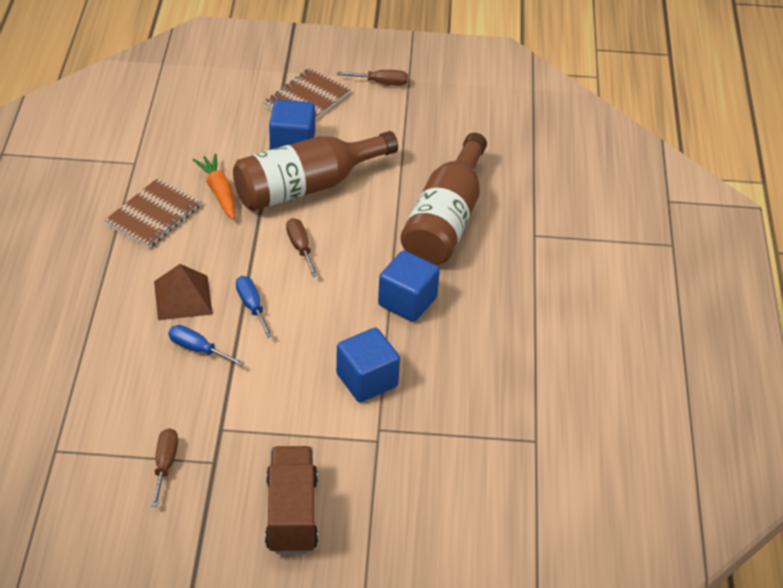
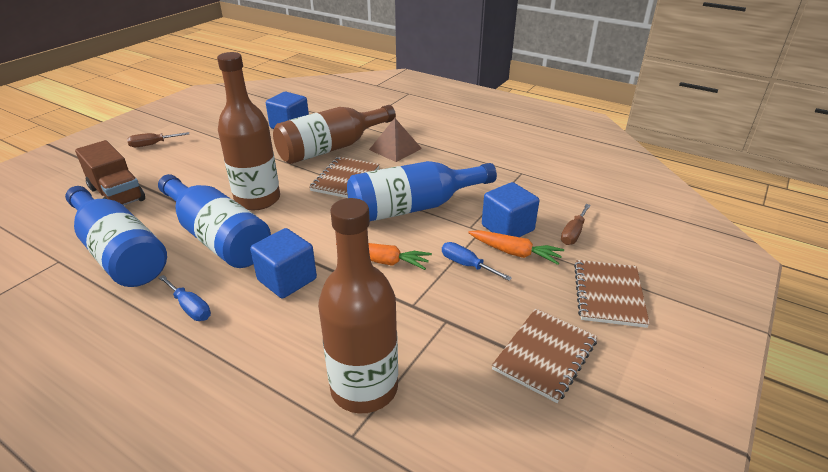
blue bottle: 0 -> 3
brown bottle: 2 -> 3
brown notebook: 2 -> 3
brown screwdriver: 3 -> 2
orange carrot: 1 -> 2

